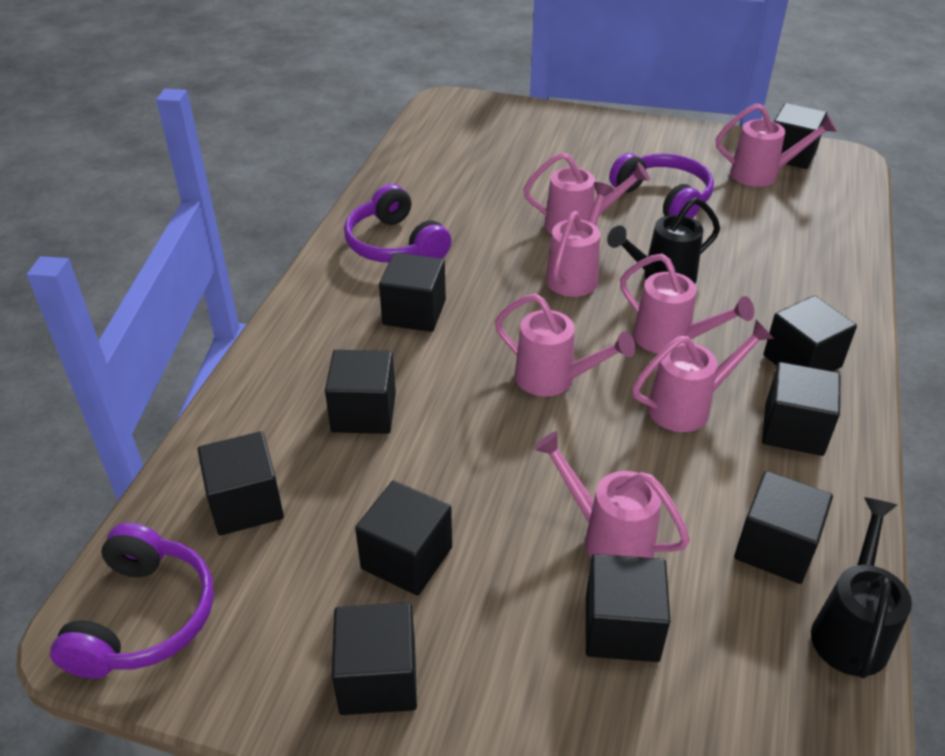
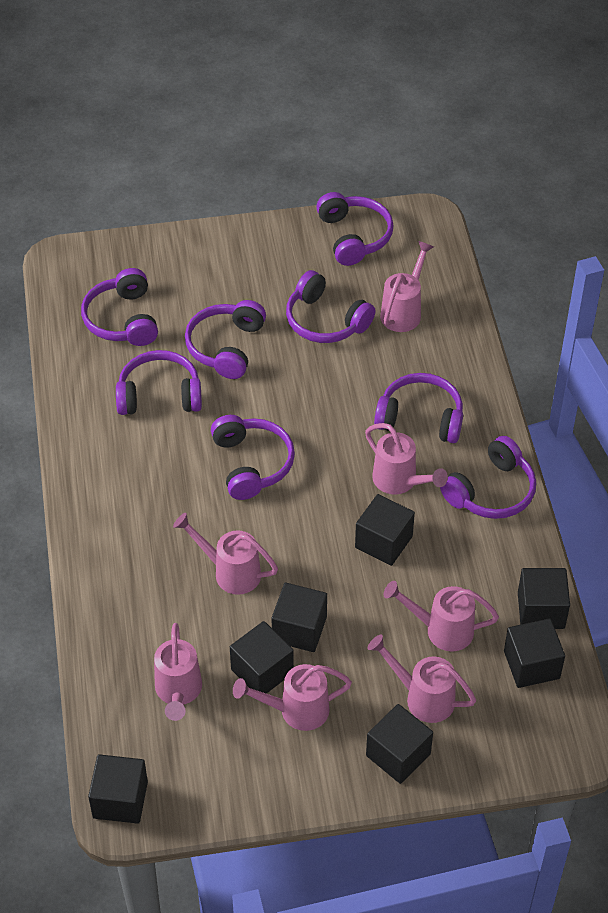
black cube: 10 -> 7
black watering can: 2 -> 0
purple headphones: 3 -> 8

